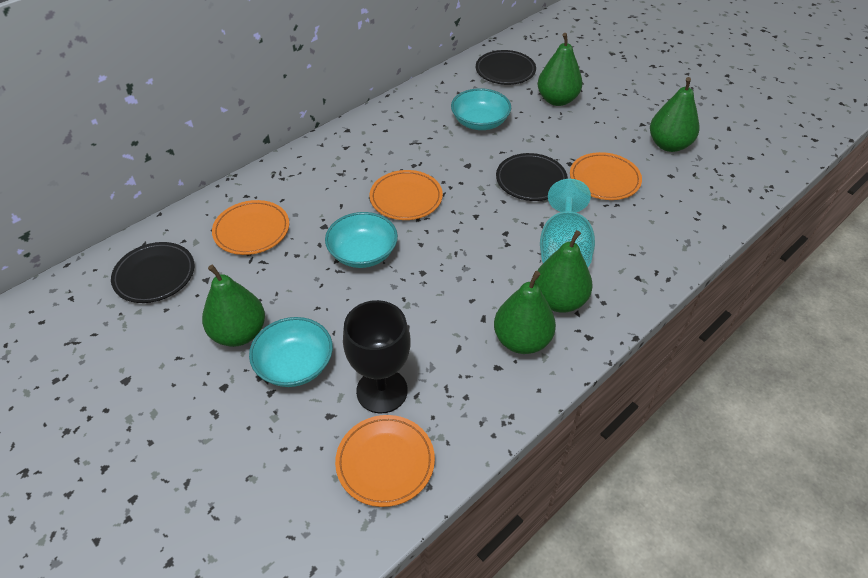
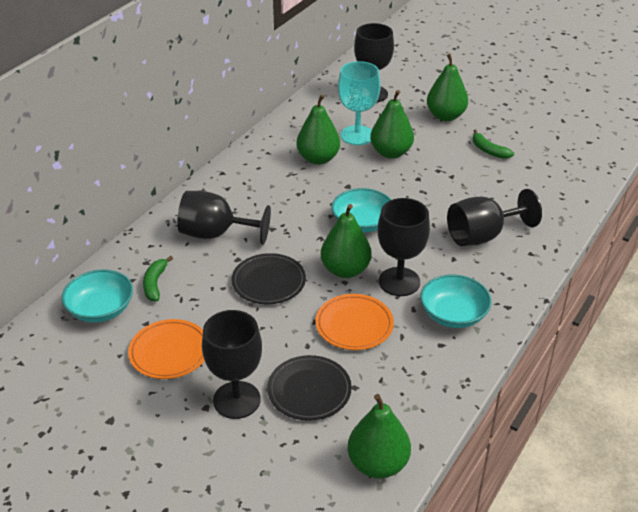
black goblet: 1 -> 5
black plate: 3 -> 2
green banana: 0 -> 2
orange plate: 4 -> 2

